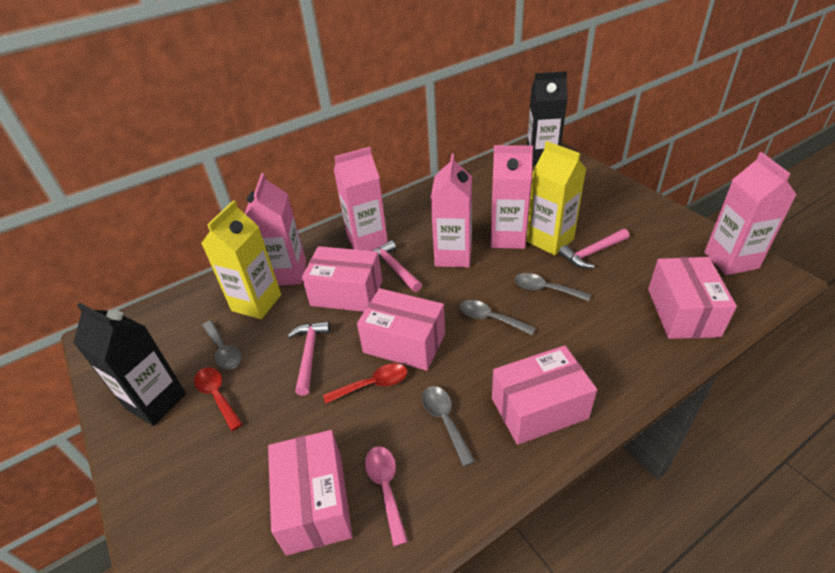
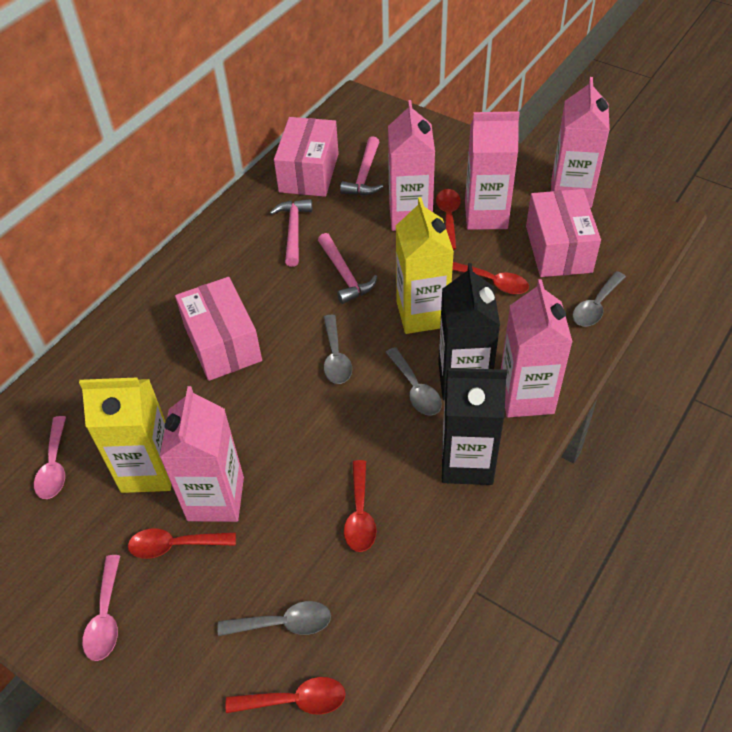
pink box: 5 -> 3
pink spoon: 1 -> 2
red spoon: 2 -> 5

